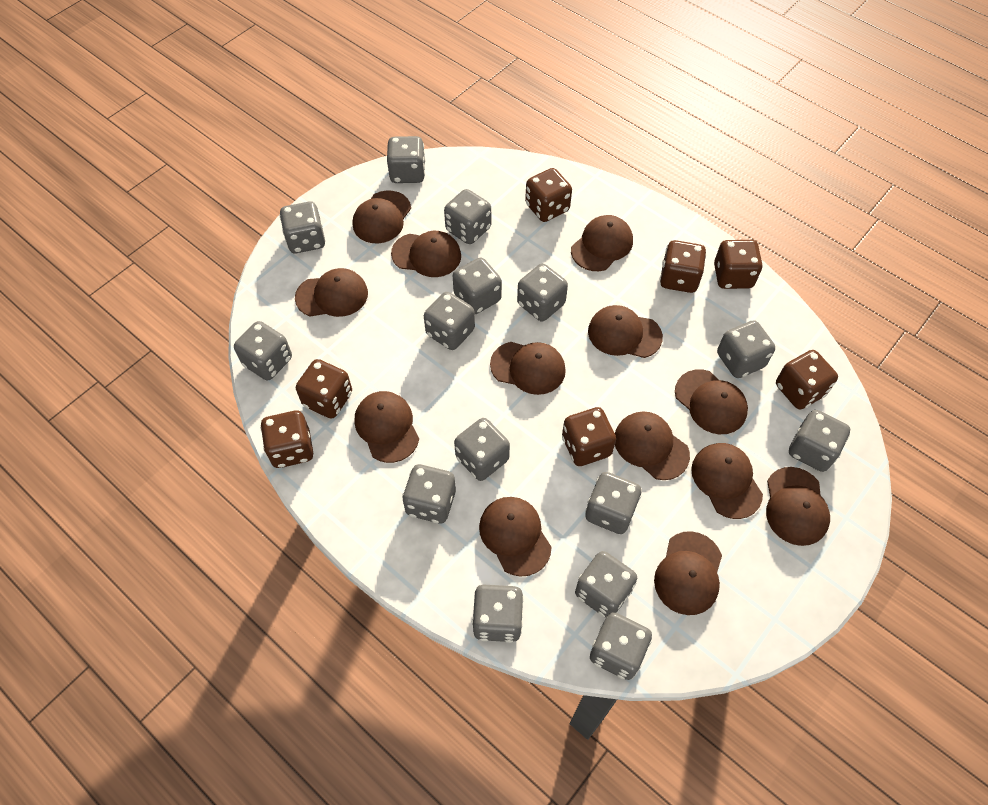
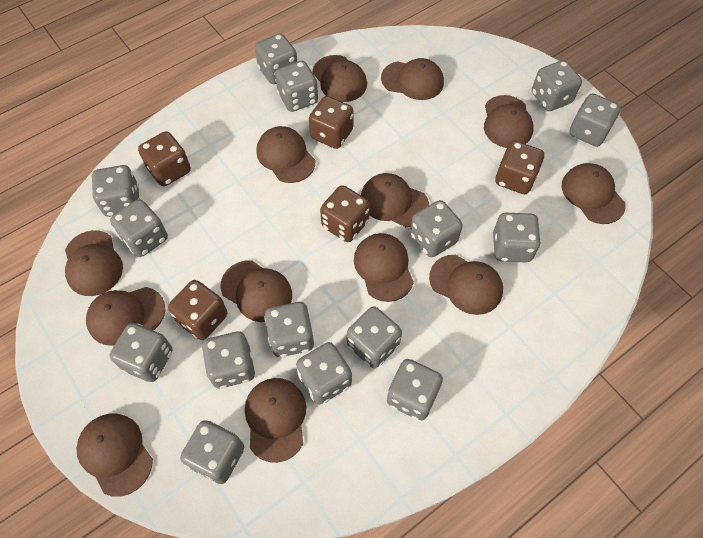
brown dice: 7 -> 5

